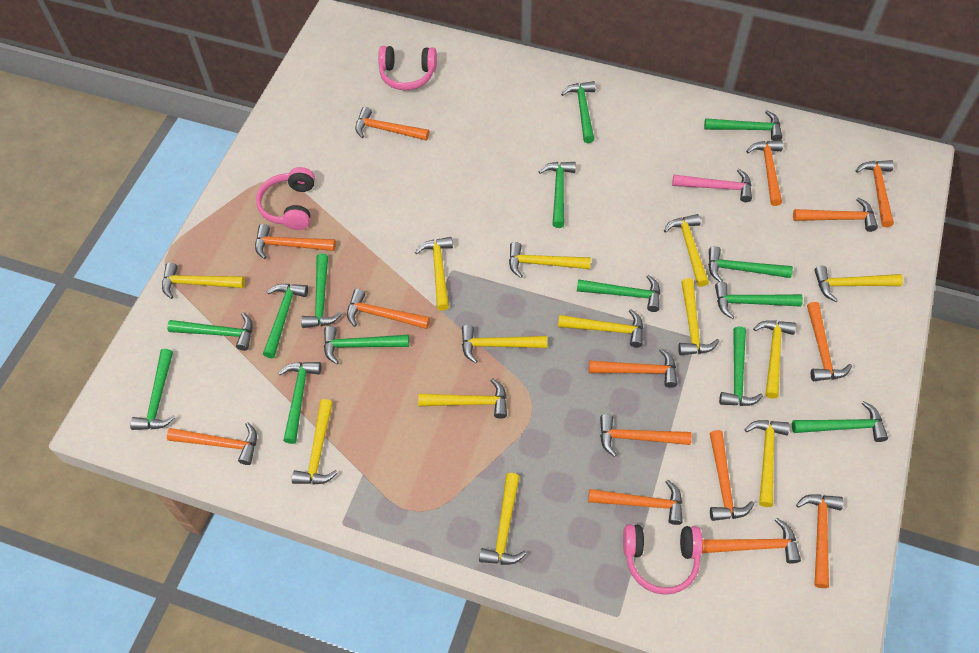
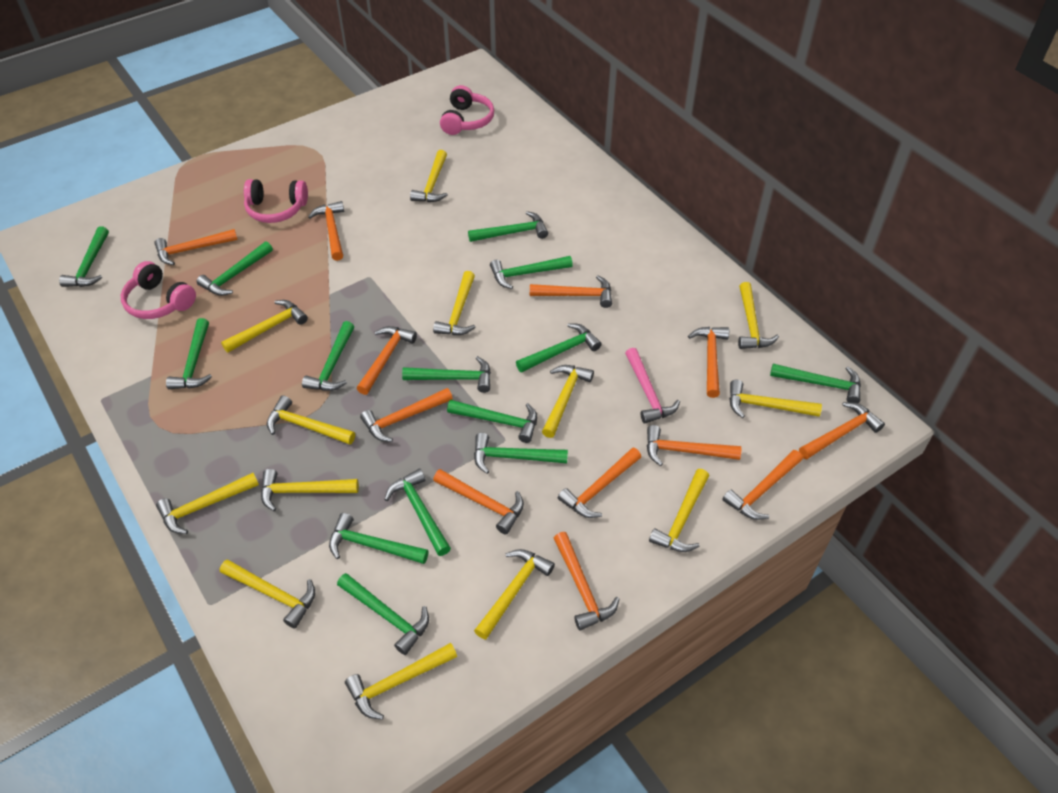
orange hammer: 14 -> 12

